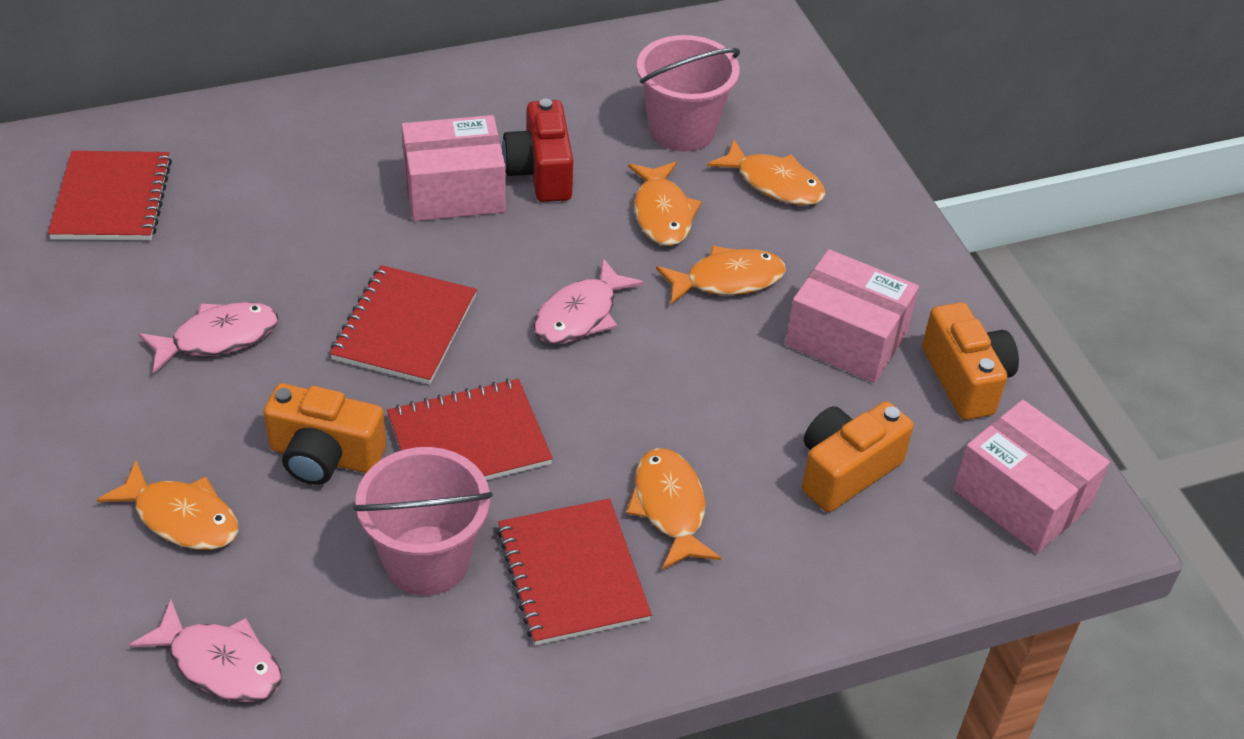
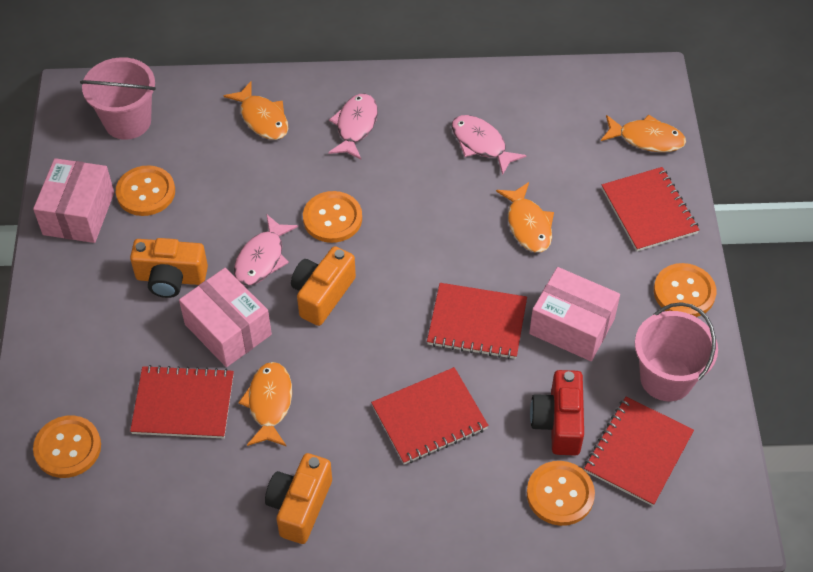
orange button: 0 -> 5
orange fish: 5 -> 4
red notebook: 4 -> 5

